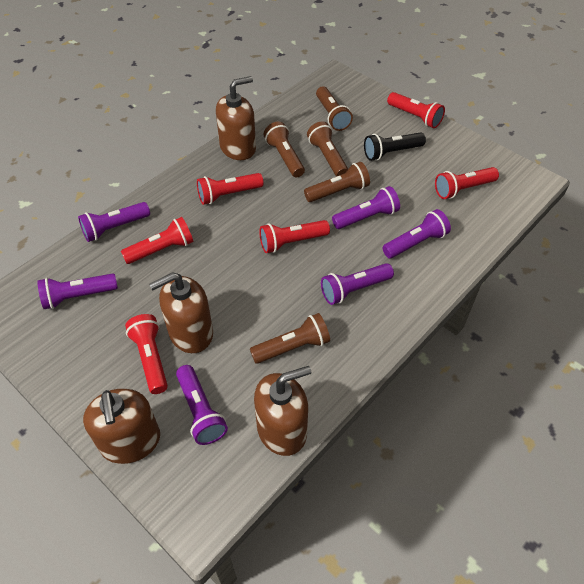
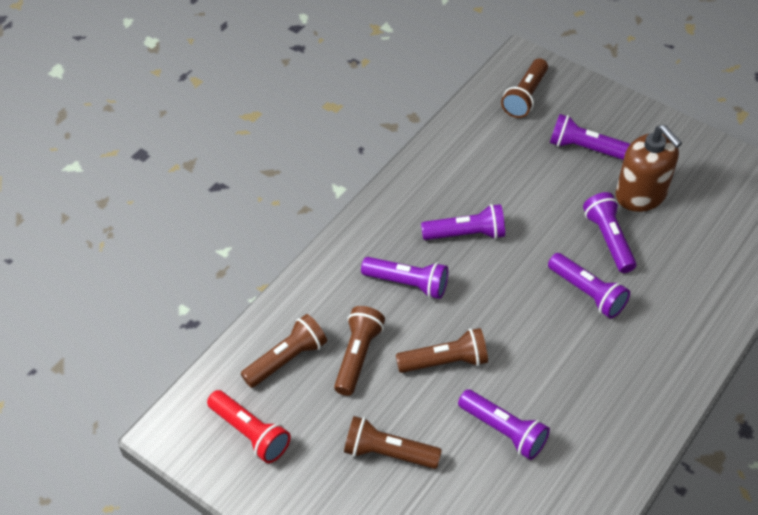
black flashlight: 1 -> 0
brown soap dispenser: 4 -> 1
red flashlight: 6 -> 1

